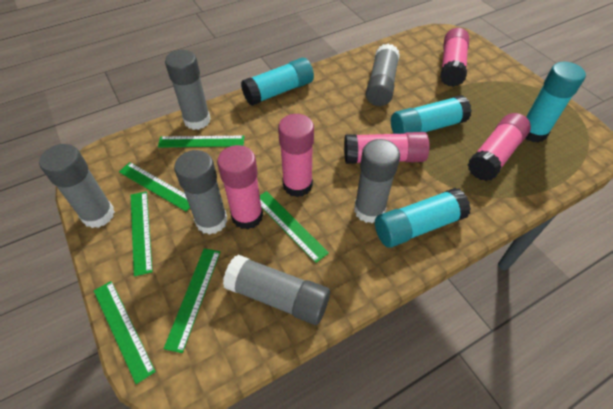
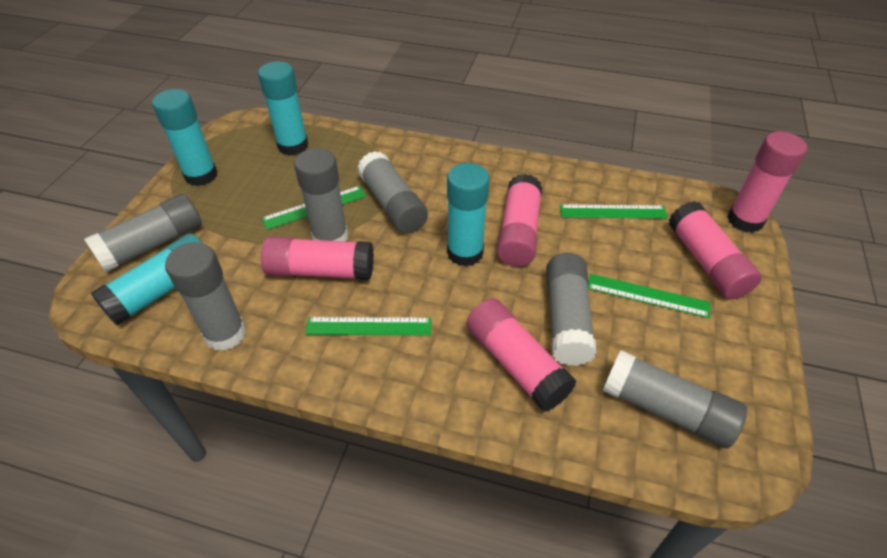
green ruler: 6 -> 4

